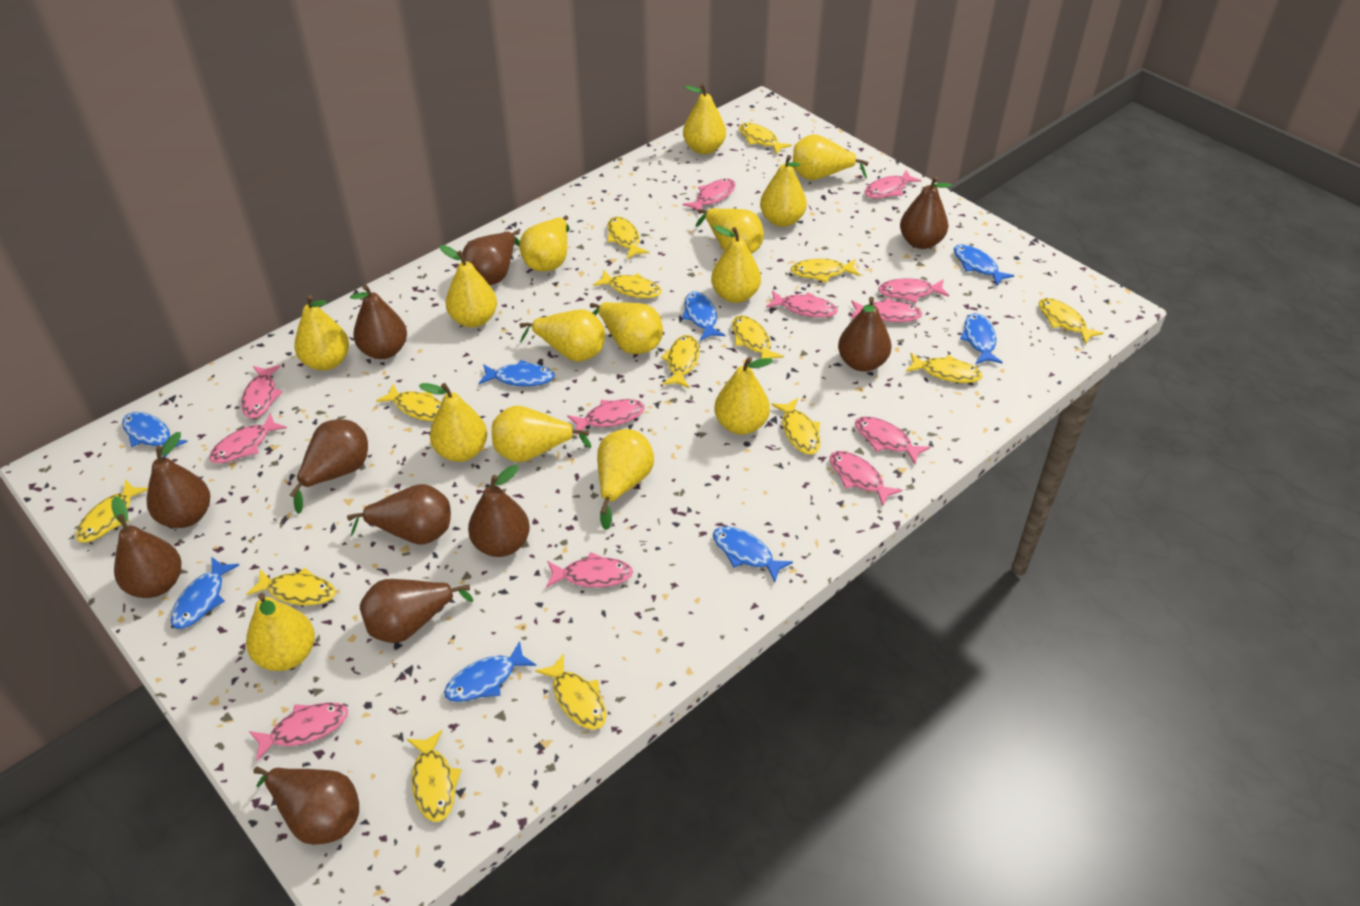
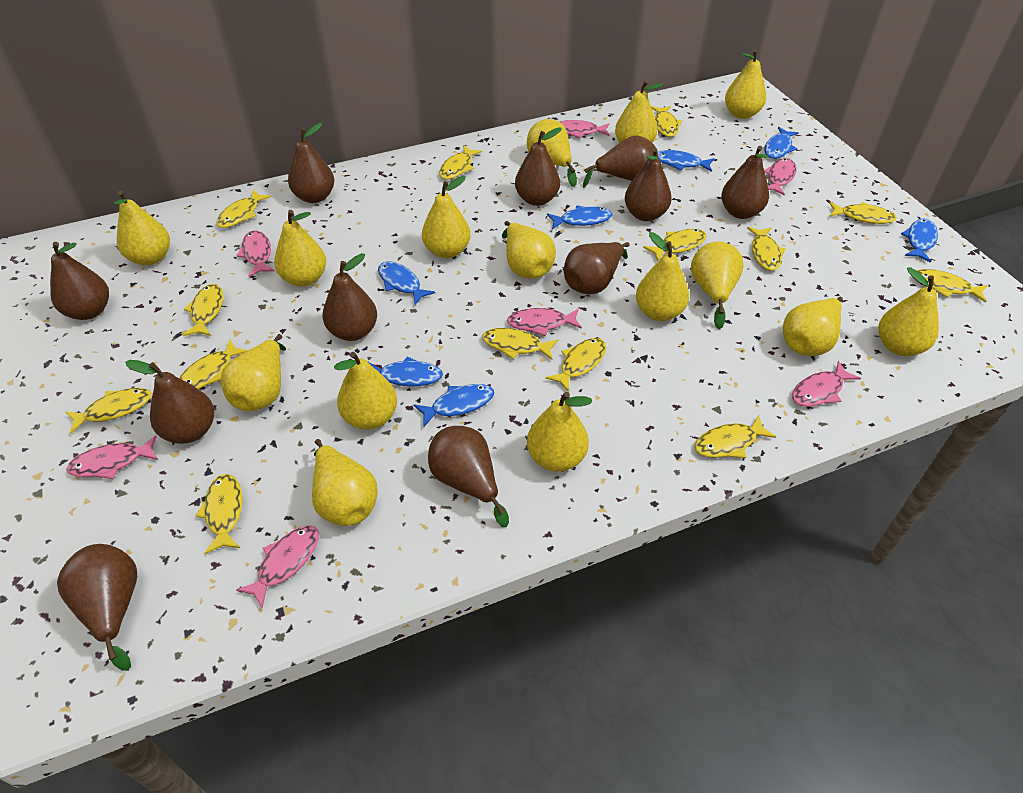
blue fish: 8 -> 7
pink fish: 12 -> 7

